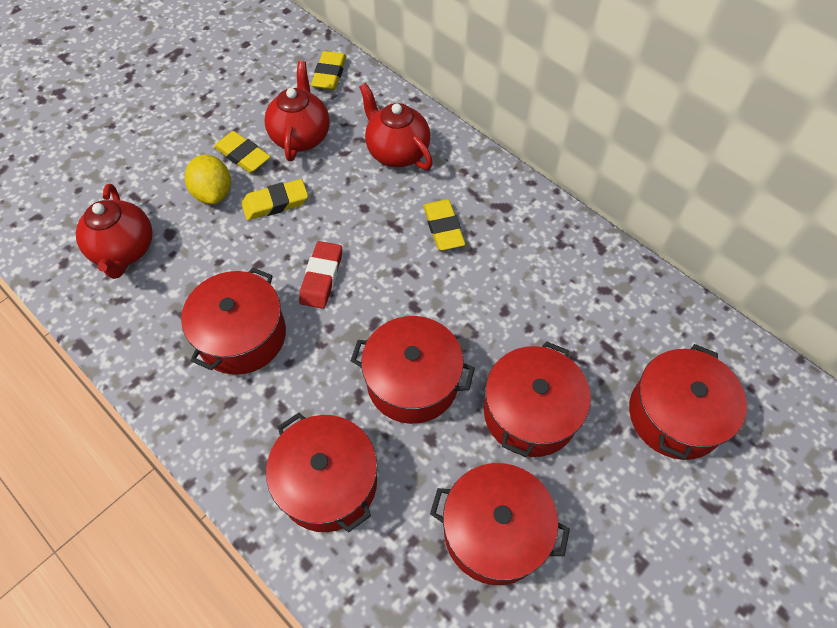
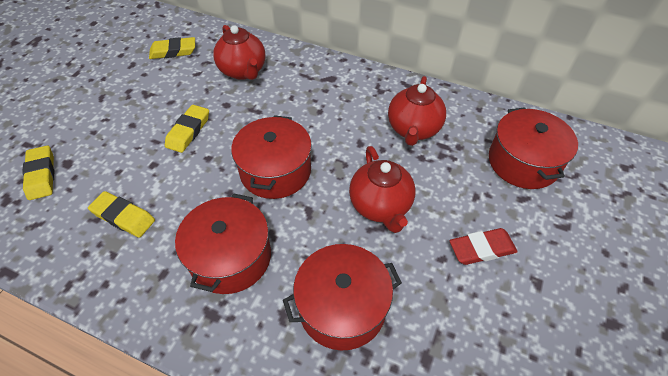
red pot: 6 -> 4
yellow lemon: 1 -> 0

